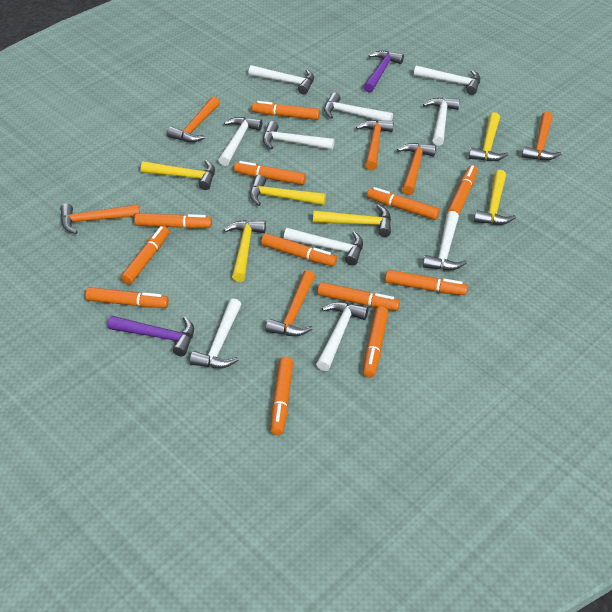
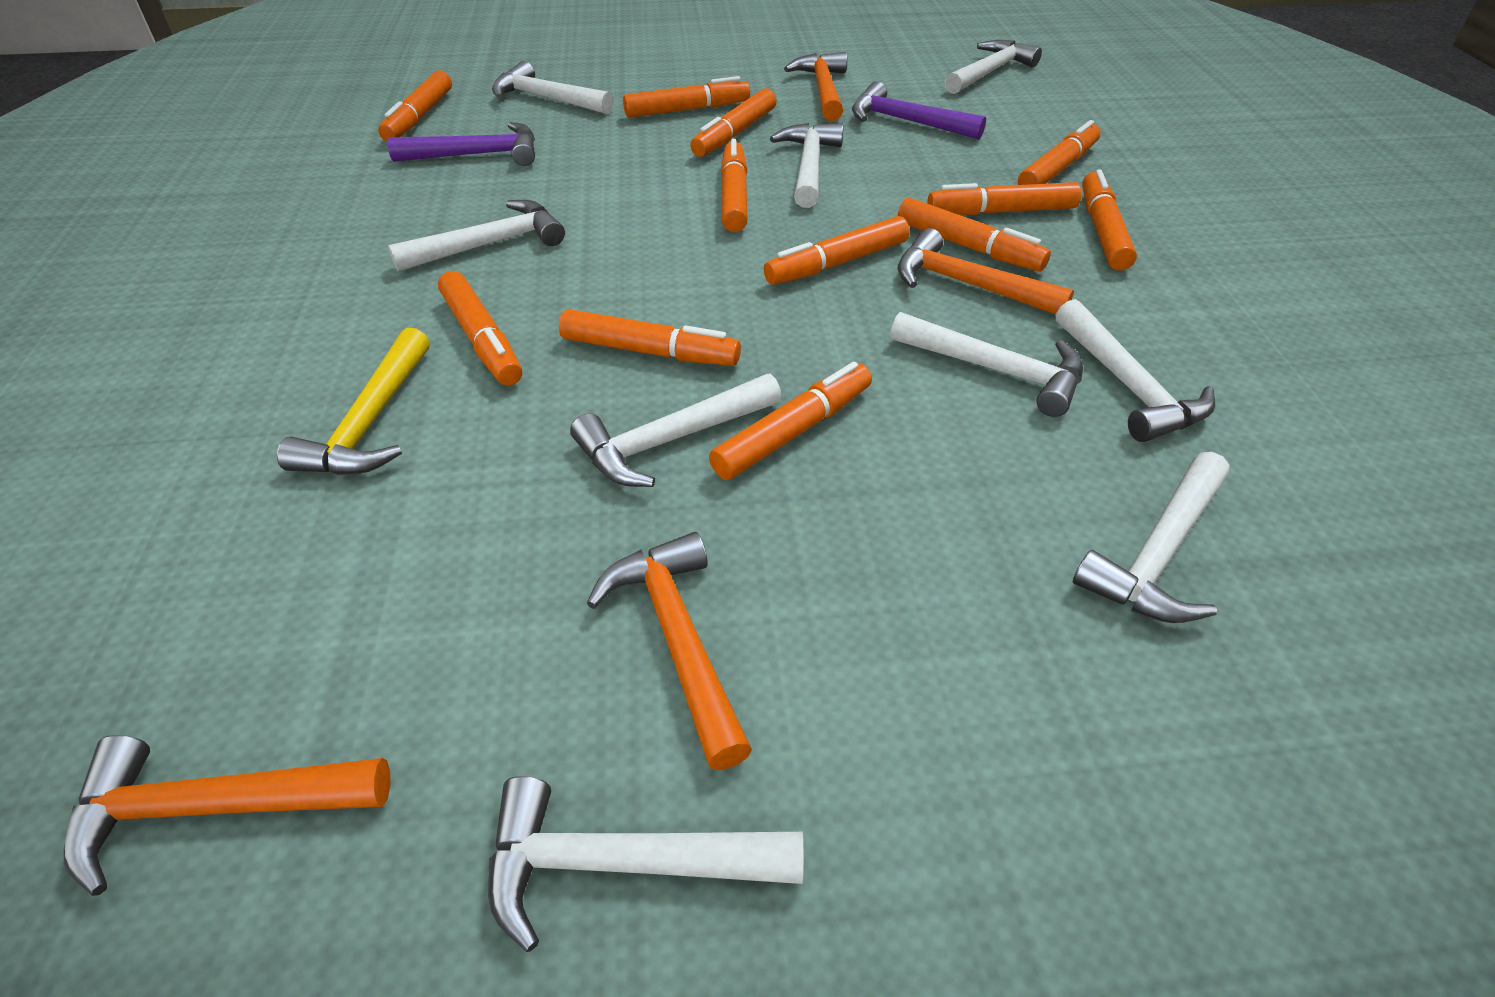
orange hammer: 6 -> 4
white hammer: 10 -> 9
yellow hammer: 6 -> 1

